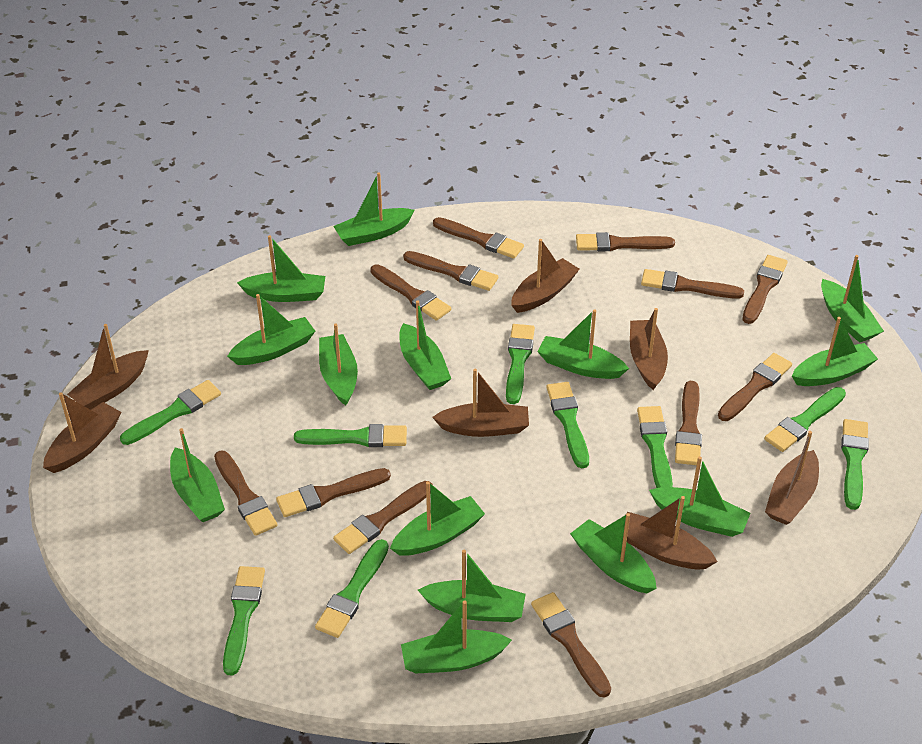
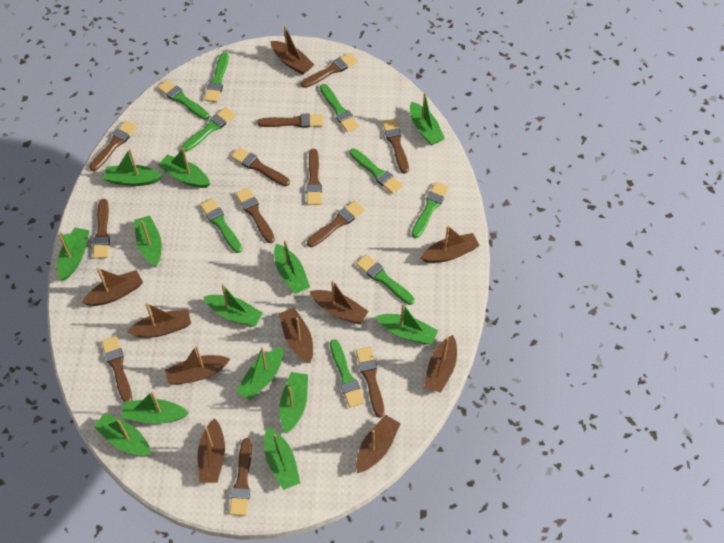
brown boat: 7 -> 10
green boat: 14 -> 13

